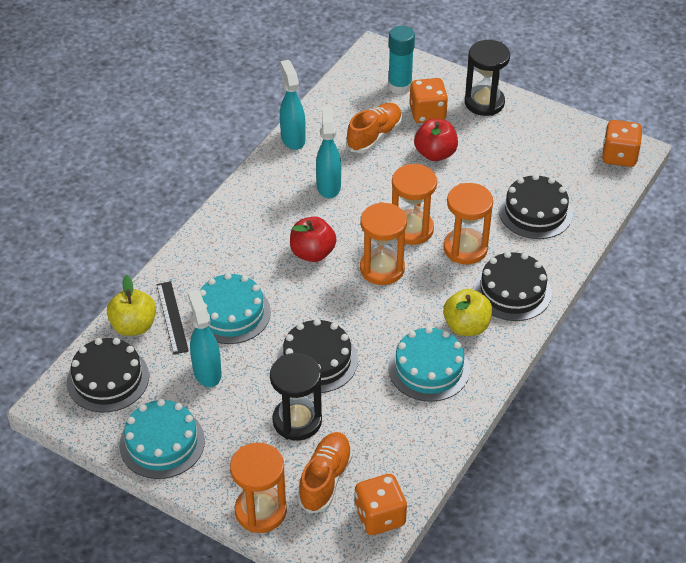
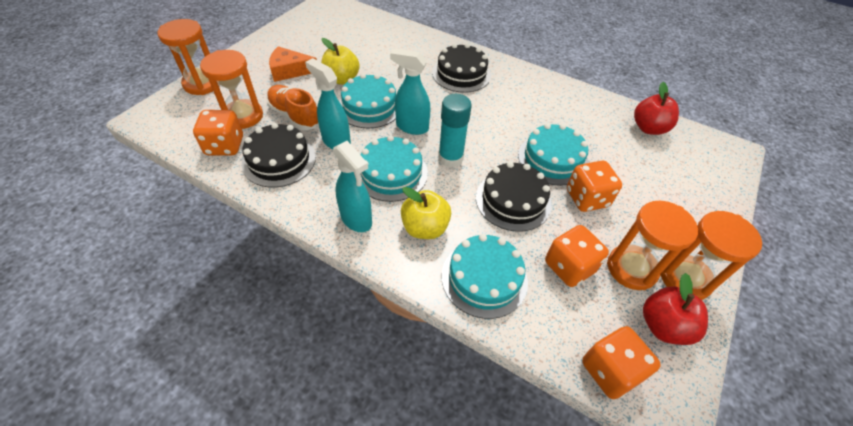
black cake: 4 -> 3
black hourglass: 2 -> 0
black ruler: 1 -> 0
orange cheese: 0 -> 1
orange dice: 3 -> 4
orange shoe: 2 -> 1
turquoise cake: 3 -> 4

